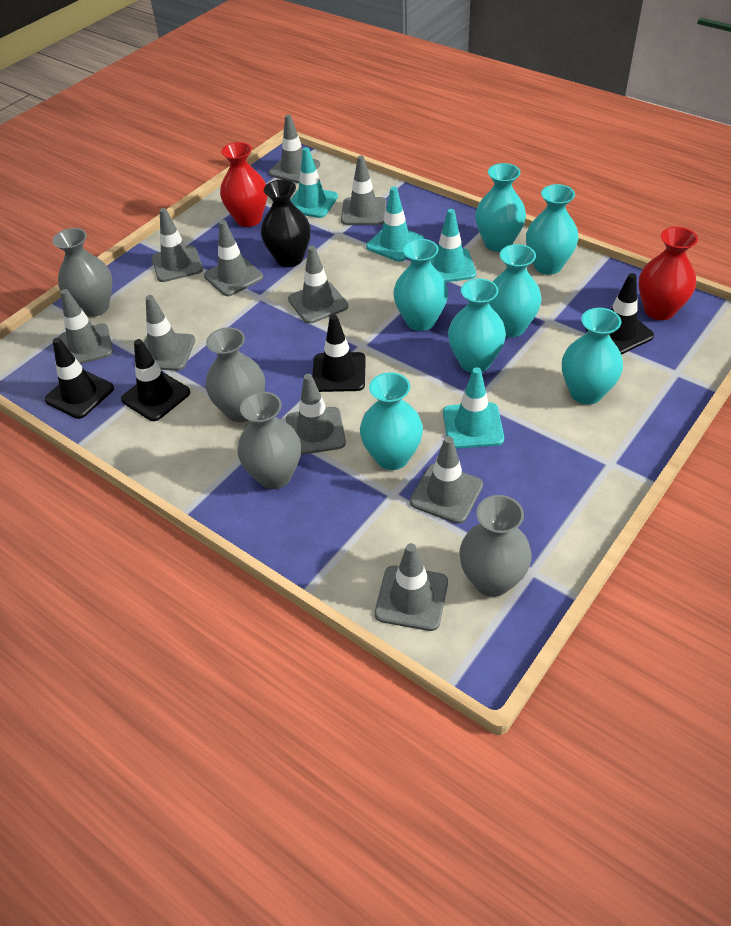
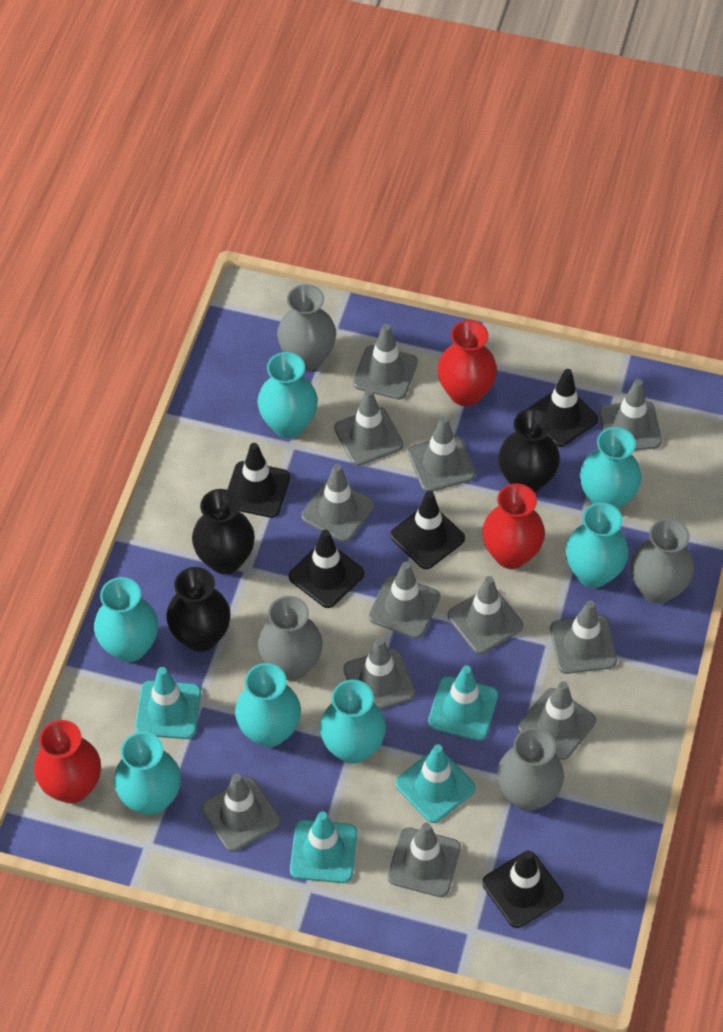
black traffic cone: 4 -> 5
black vase: 1 -> 3
grey traffic cone: 10 -> 12
red vase: 2 -> 3

